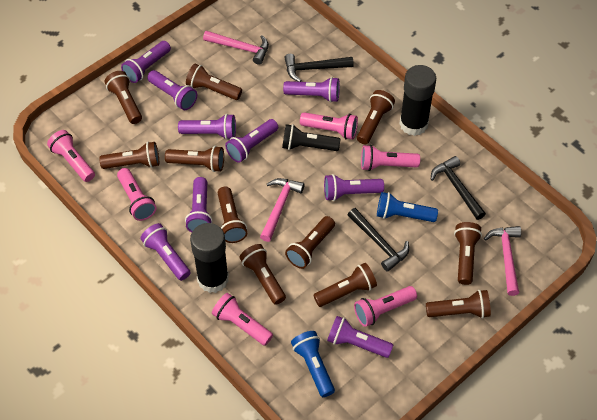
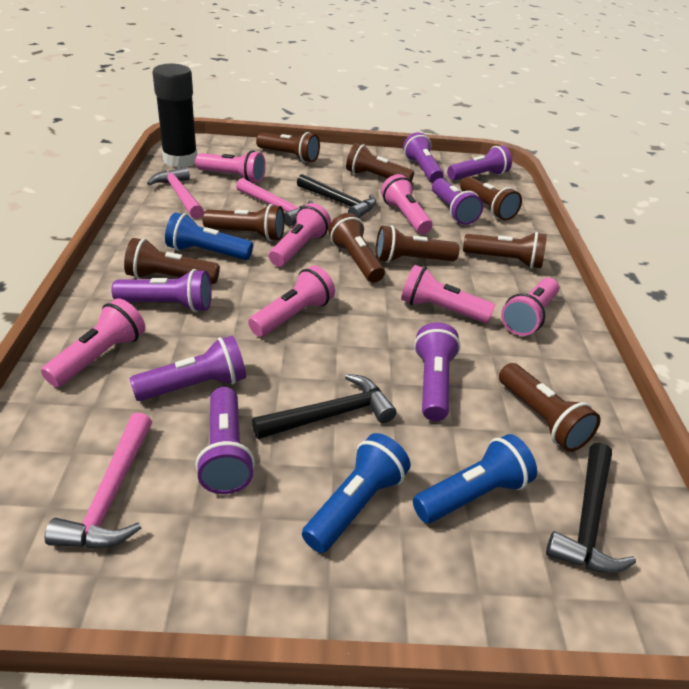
black flashlight: 1 -> 0
black glue stick: 2 -> 1
blue flashlight: 2 -> 3
brown flashlight: 11 -> 9
pink flashlight: 6 -> 7
purple flashlight: 9 -> 7

